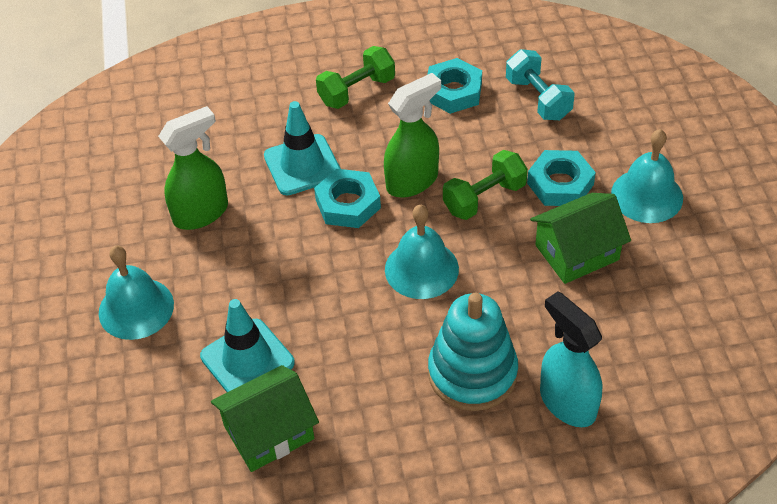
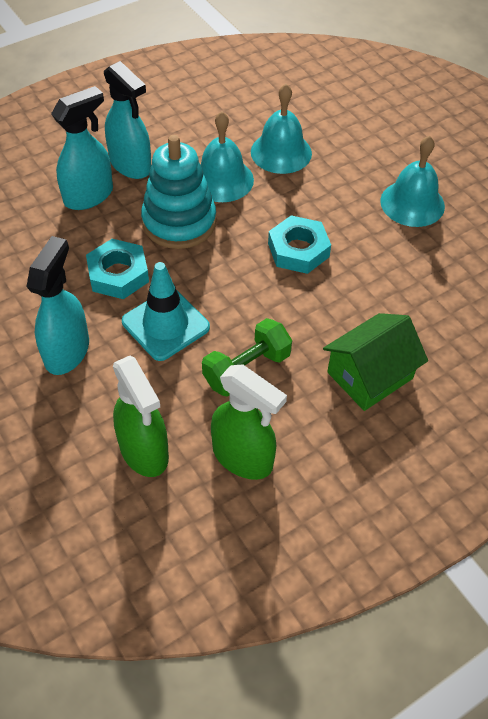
green dumbbell: 2 -> 1
green house: 2 -> 1
turquoise dumbbell: 1 -> 0
turquoise nut: 3 -> 2
turquoise spray bottle: 1 -> 3
turquoise traffic cone: 2 -> 1

